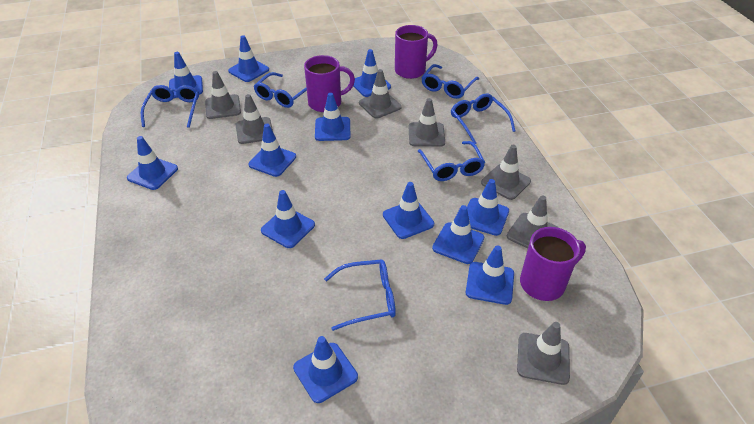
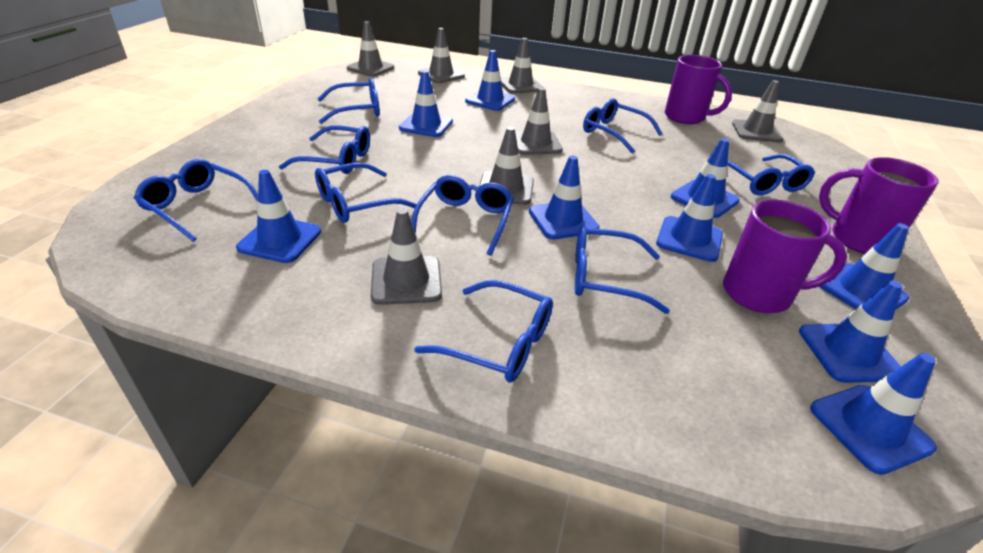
blue glasses: 6 -> 9
blue traffic cone: 12 -> 9

